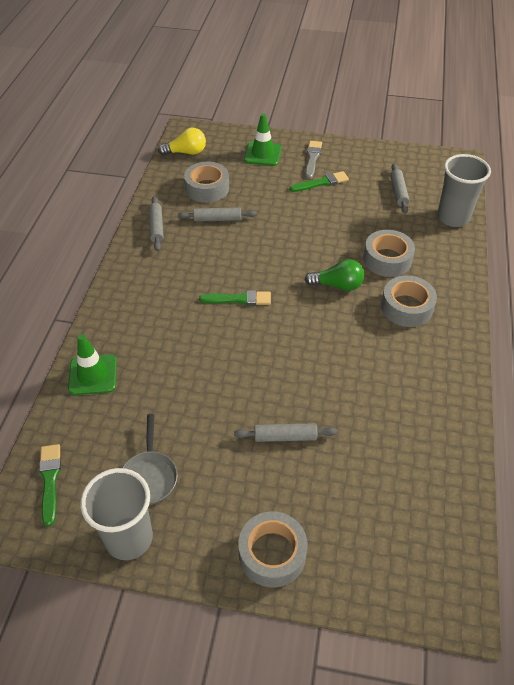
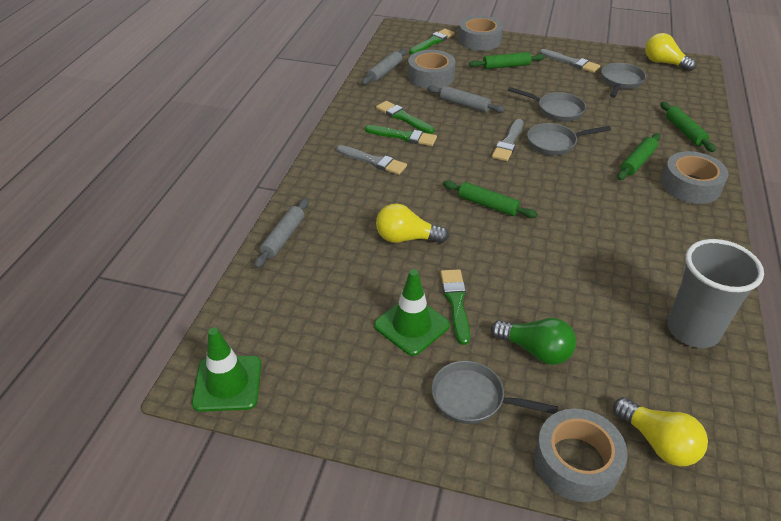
green brush: 3 -> 4
green rolling pin: 0 -> 4
grey brush: 1 -> 3
grey cup: 2 -> 1
grey pan: 1 -> 4
grey rolling pin: 4 -> 3
yellow light bulb: 1 -> 3

